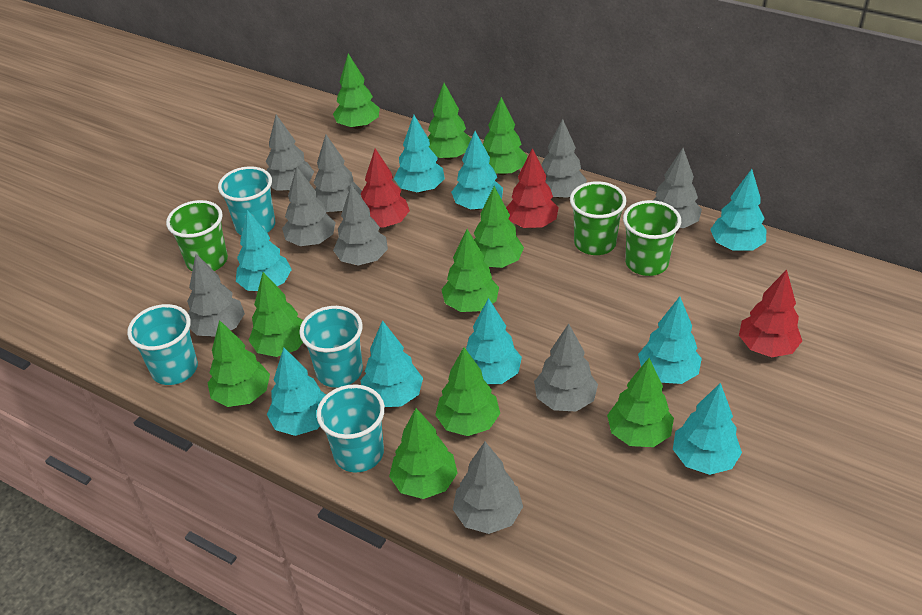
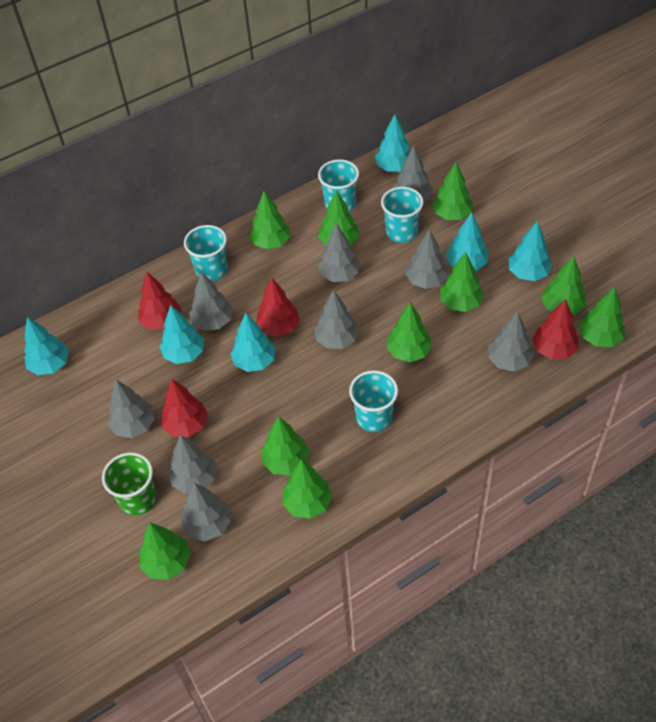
green cup: 3 -> 1
red tree: 3 -> 4
turquoise tree: 9 -> 6

